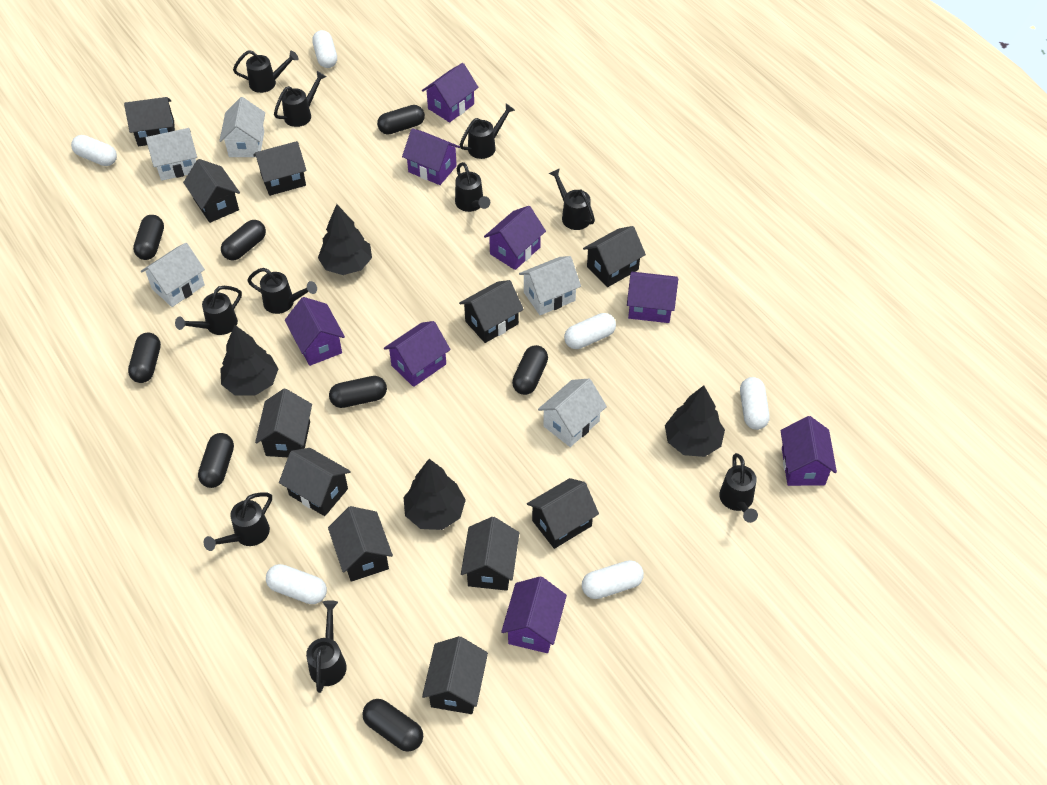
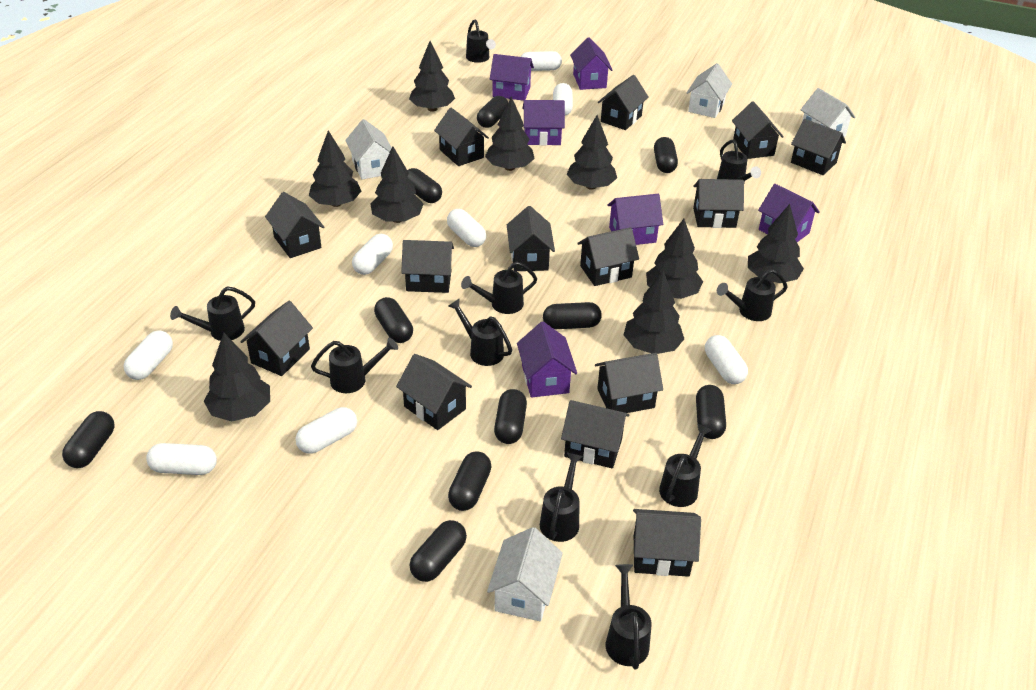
black capsule: 8 -> 10
black house: 11 -> 14
black tree: 4 -> 9
purple house: 8 -> 6
white capsule: 6 -> 8
white house: 5 -> 4

